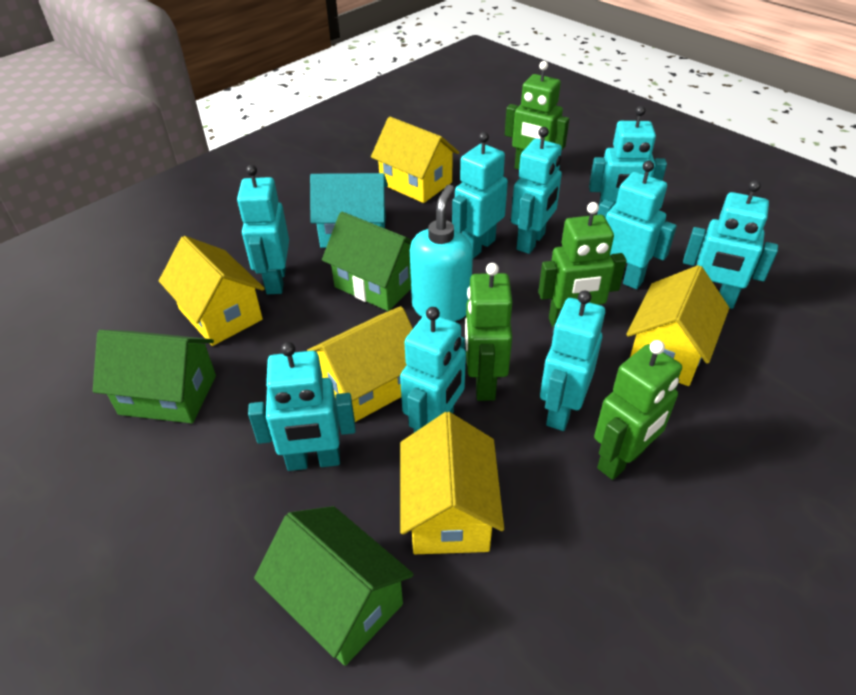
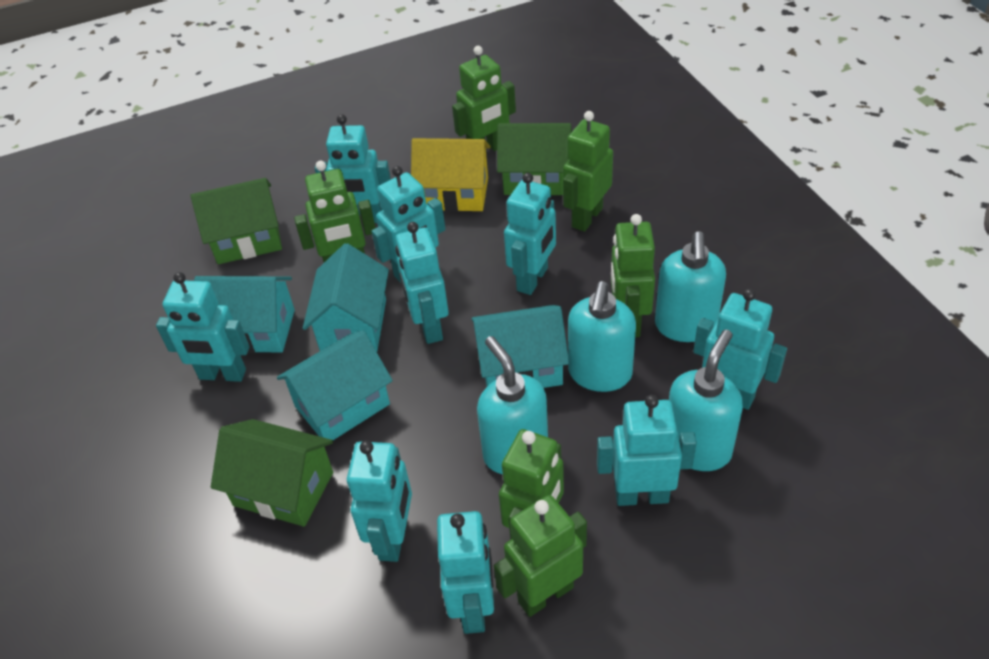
green robot: 4 -> 6
turquoise house: 1 -> 4
turquoise soap dispenser: 1 -> 4
yellow house: 5 -> 1

